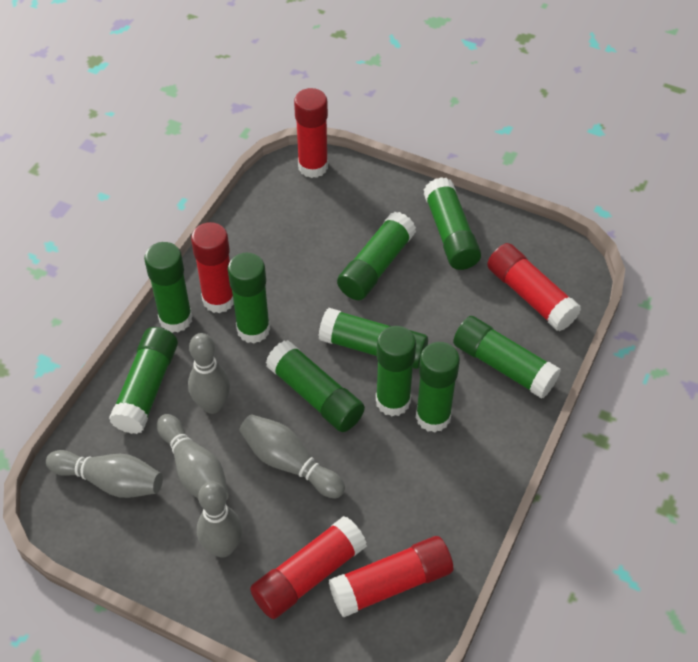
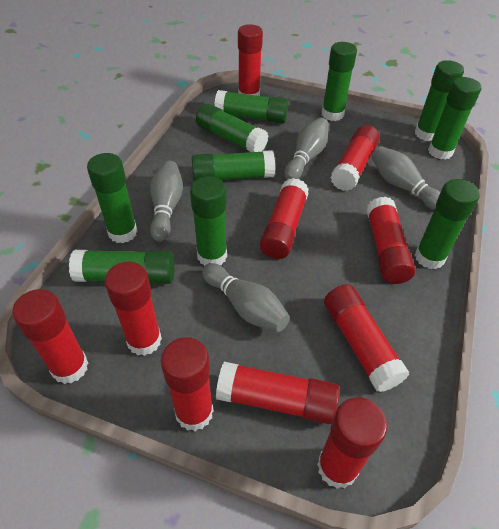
grey bowling pin: 5 -> 4
red glue stick: 5 -> 10

